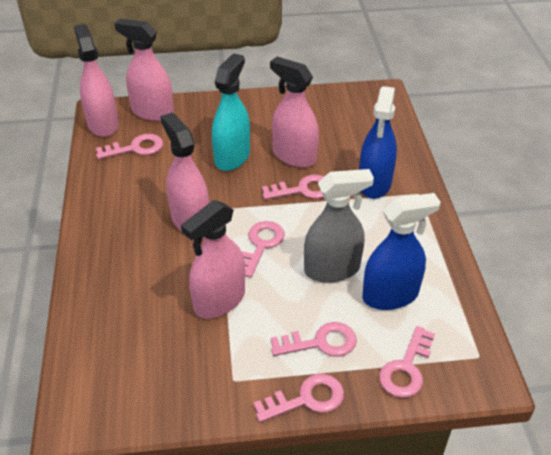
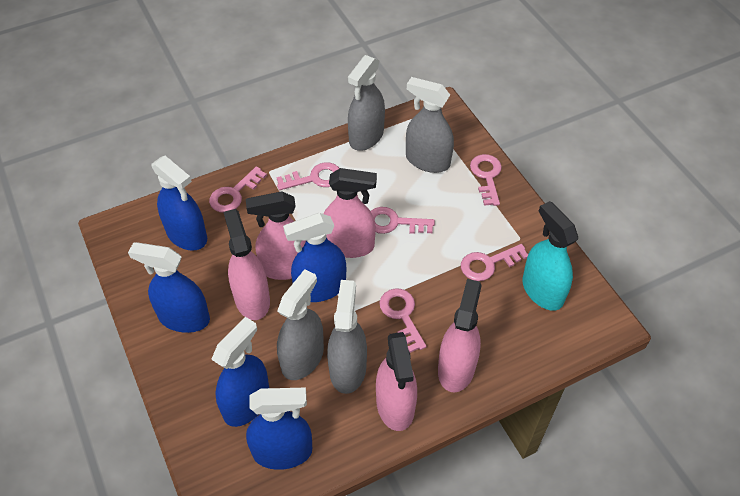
blue spray bottle: 2 -> 5
grey spray bottle: 1 -> 4

